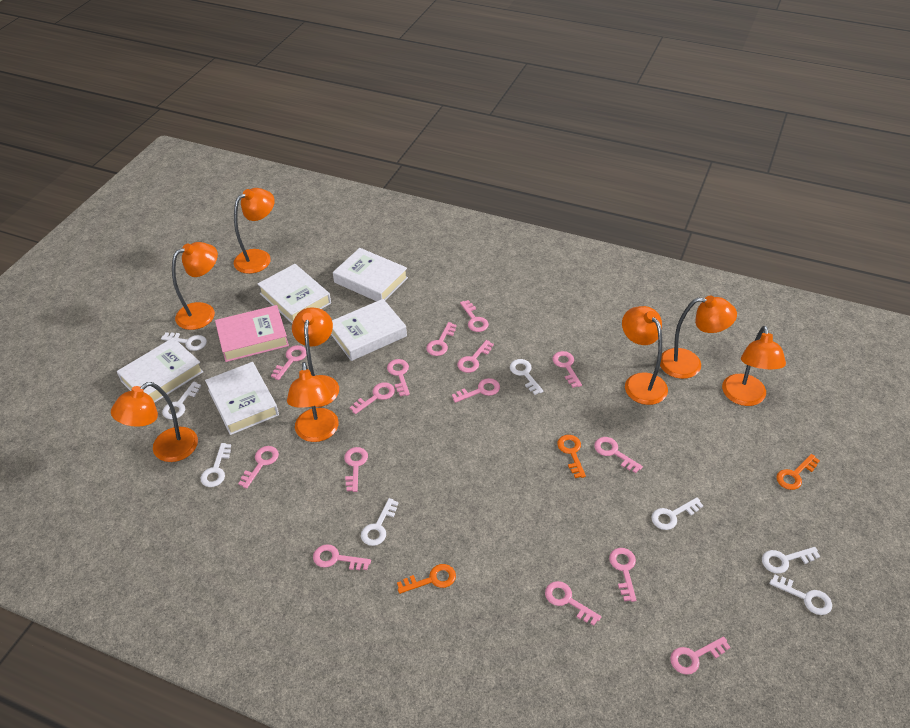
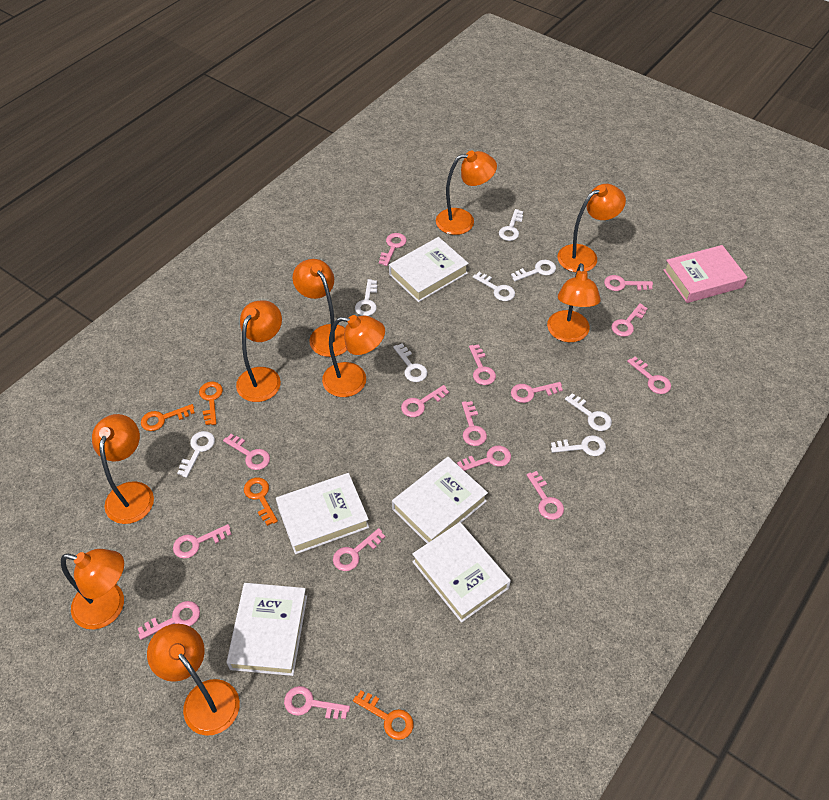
orange key: 3 -> 4
orange lamp: 8 -> 9

